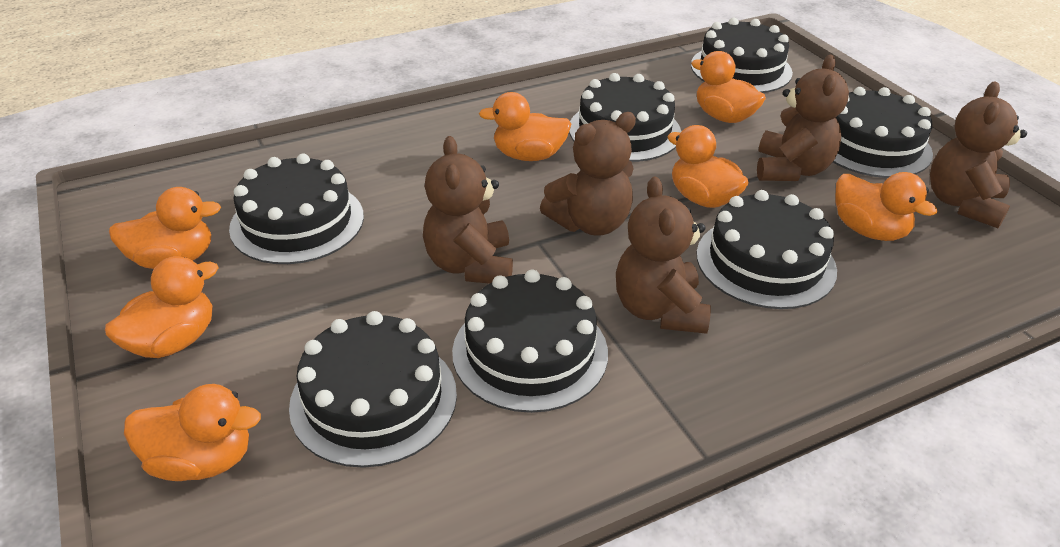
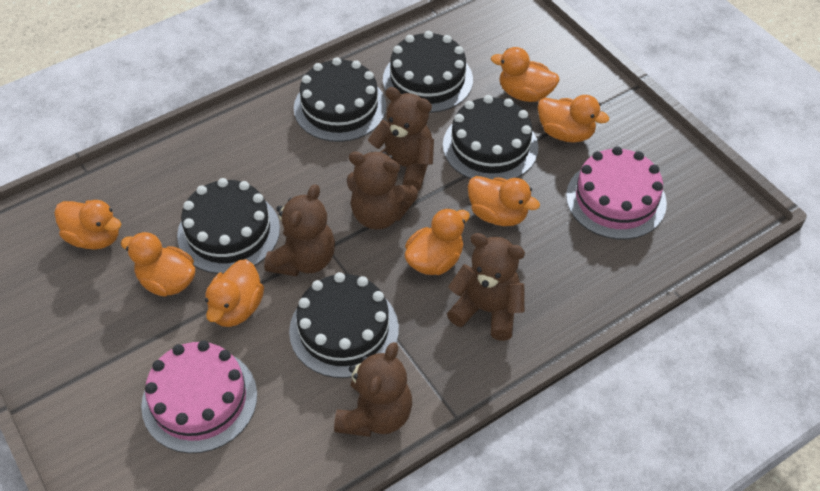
black cake: 7 -> 5
pink cake: 0 -> 2

